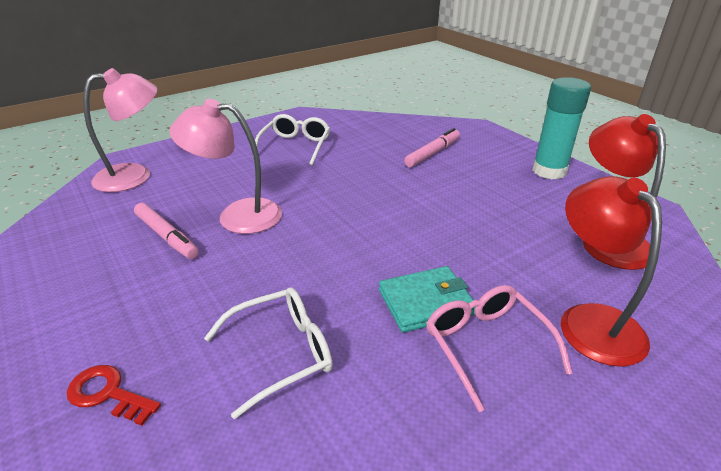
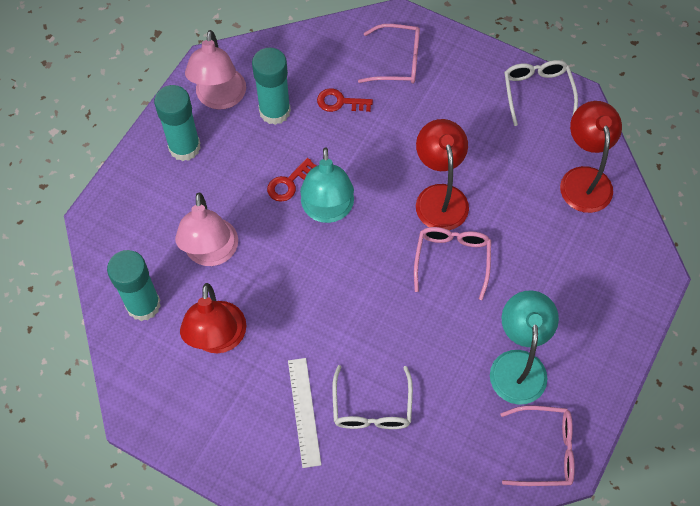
pink glasses: 1 -> 3
pink marker: 2 -> 0
red key: 1 -> 2
red lamp: 2 -> 3
turquoise glue stick: 1 -> 3
turquoise lamp: 0 -> 2
turquoise wallet: 1 -> 0
white ruler: 0 -> 1

